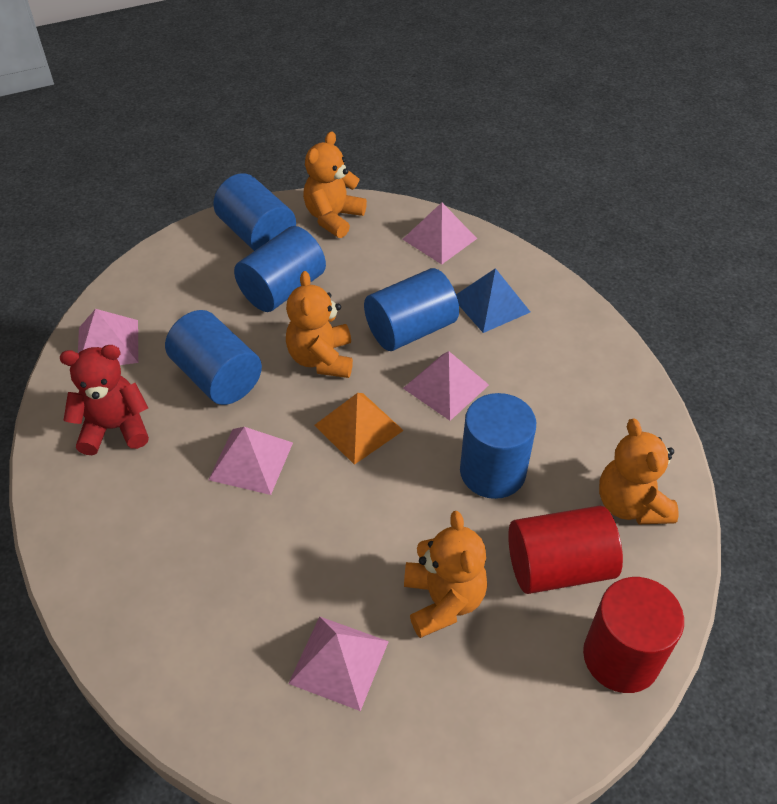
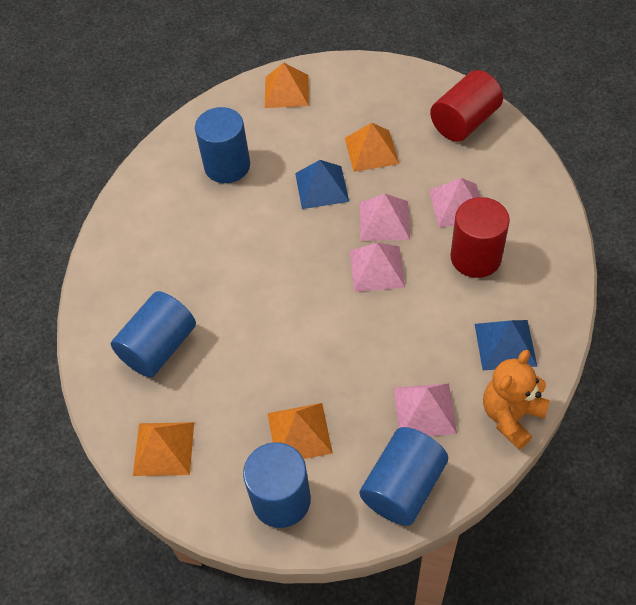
blue cylinder: 5 -> 4
blue pyramid: 1 -> 2
orange pyramid: 1 -> 4
orange teddy bear: 4 -> 1
pink pyramid: 5 -> 4
red teddy bear: 1 -> 0

